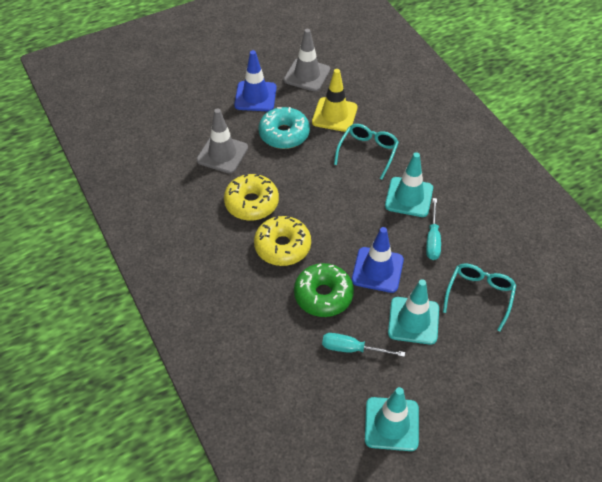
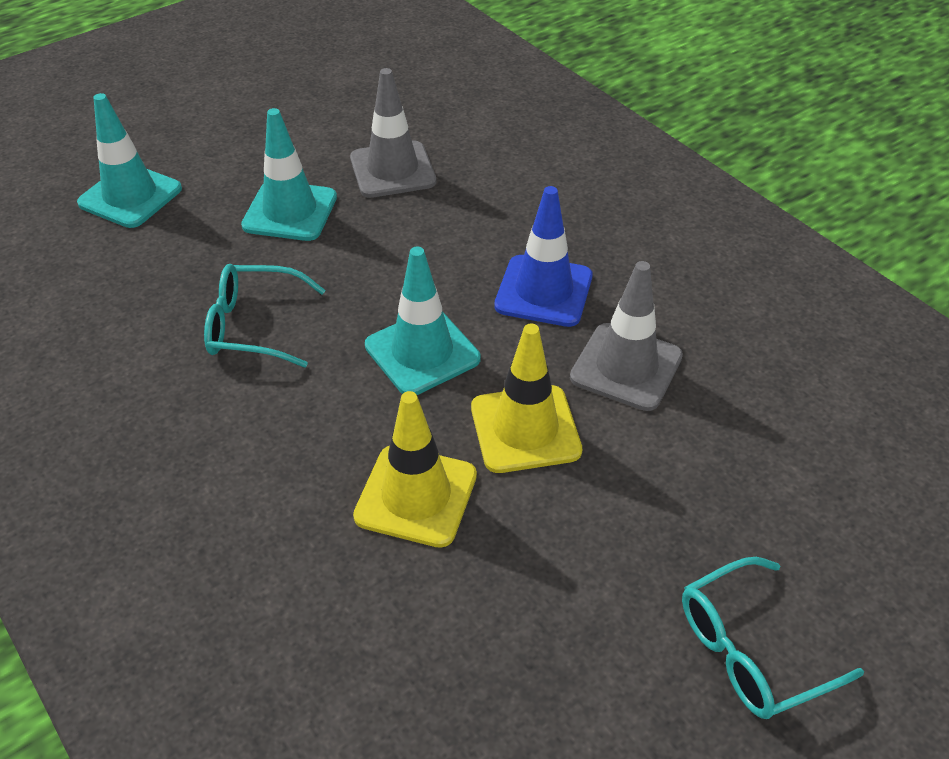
blue traffic cone: 2 -> 1
green donut: 1 -> 0
turquoise donut: 1 -> 0
turquoise screwdriver: 2 -> 0
yellow donut: 2 -> 0
yellow traffic cone: 1 -> 2

